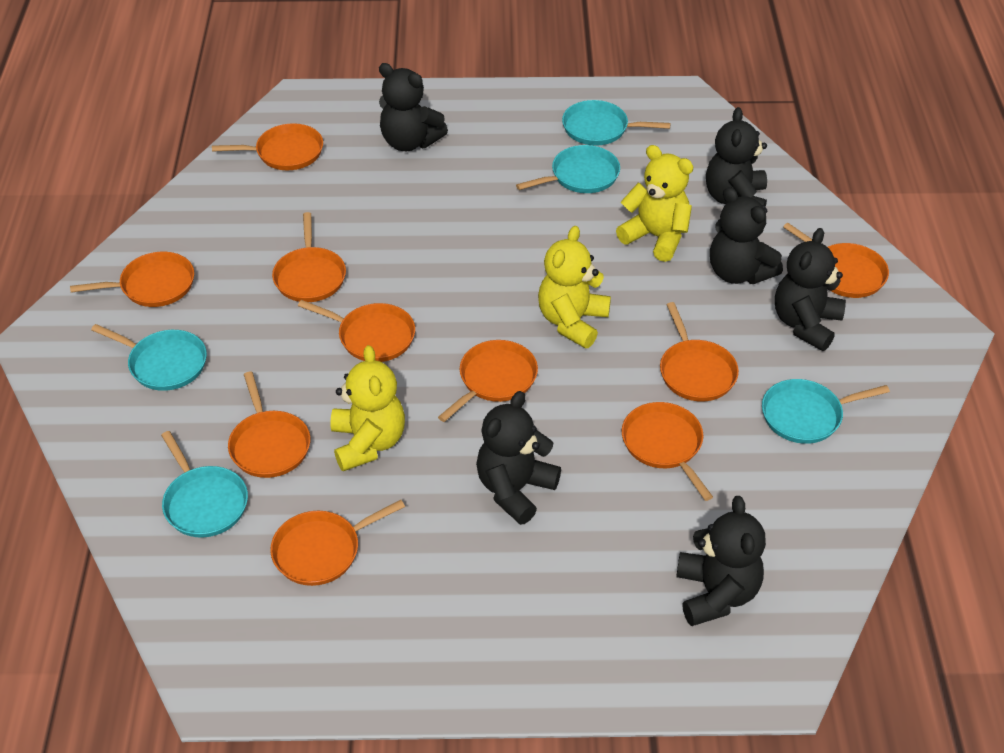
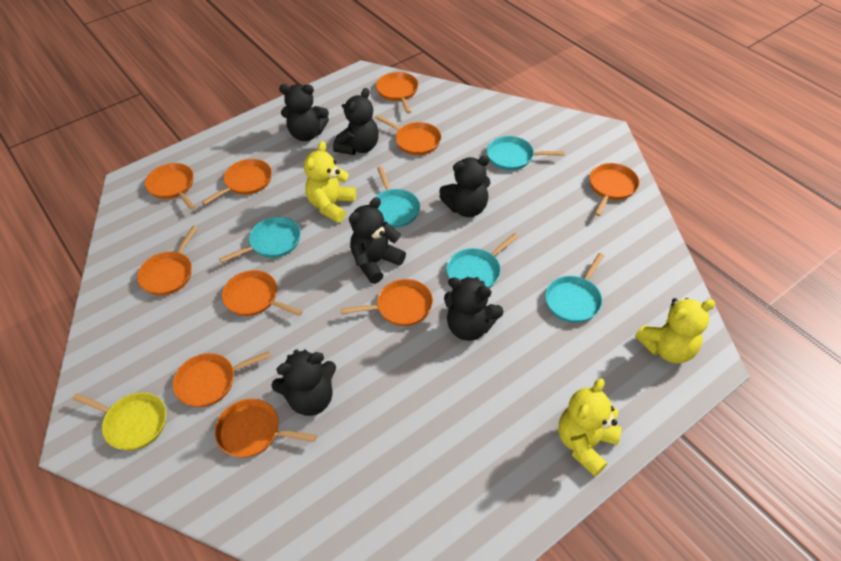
yellow pan: 0 -> 1

